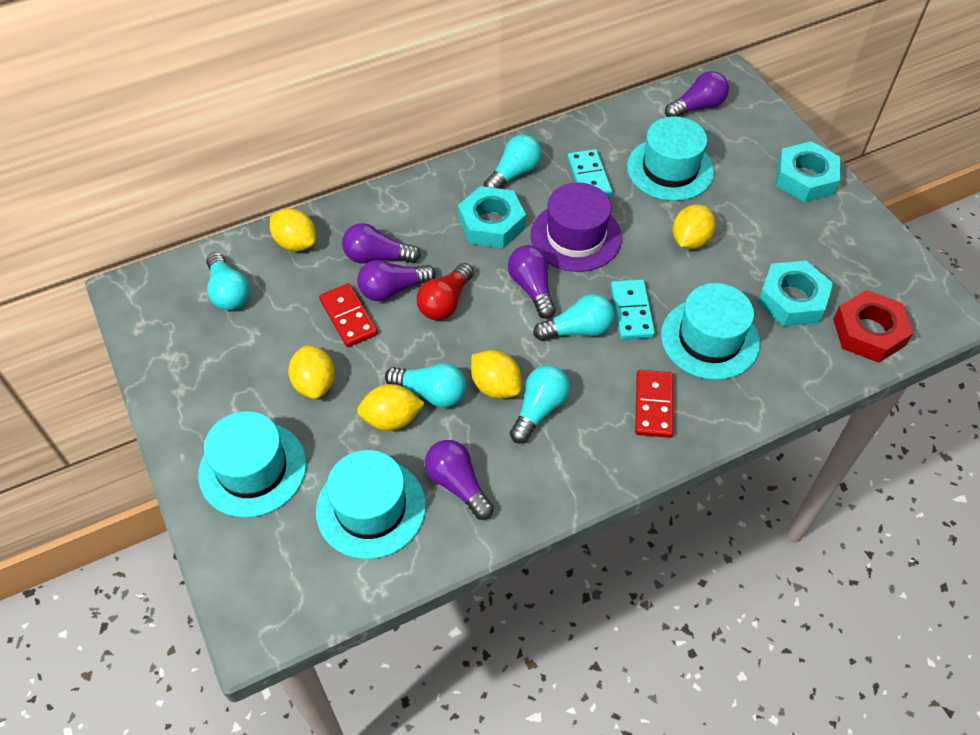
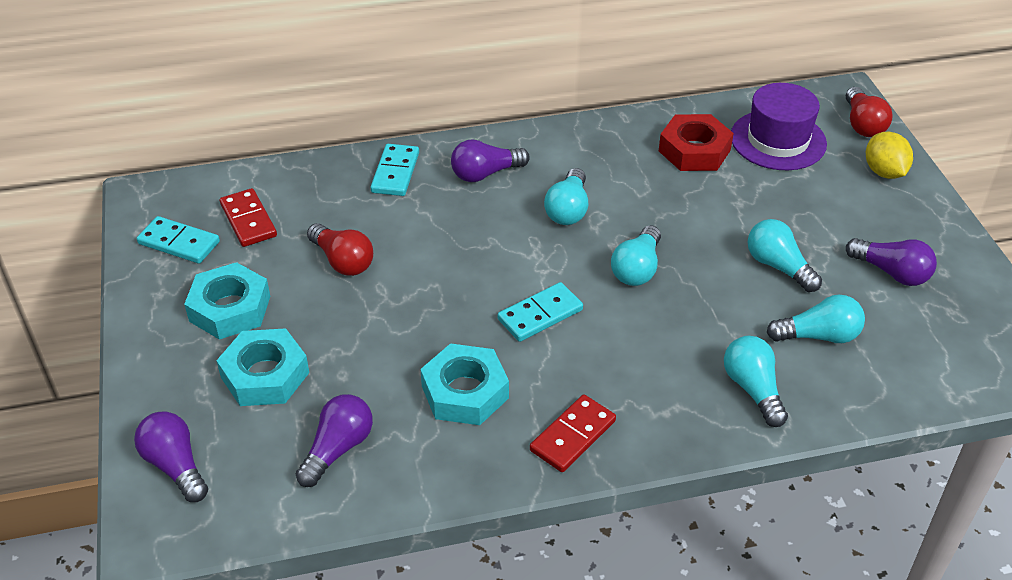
purple light bulb: 5 -> 4
red light bulb: 1 -> 2
turquoise domino: 2 -> 3
turquoise hat: 4 -> 0
yellow lemon: 5 -> 1

